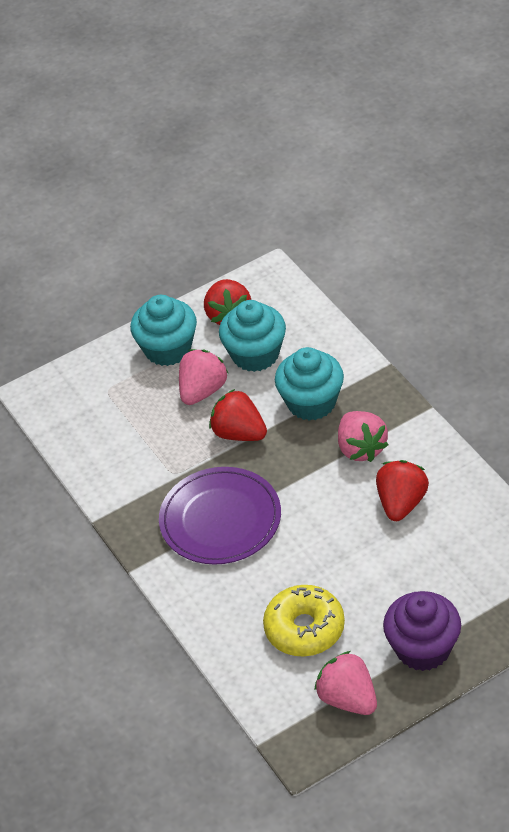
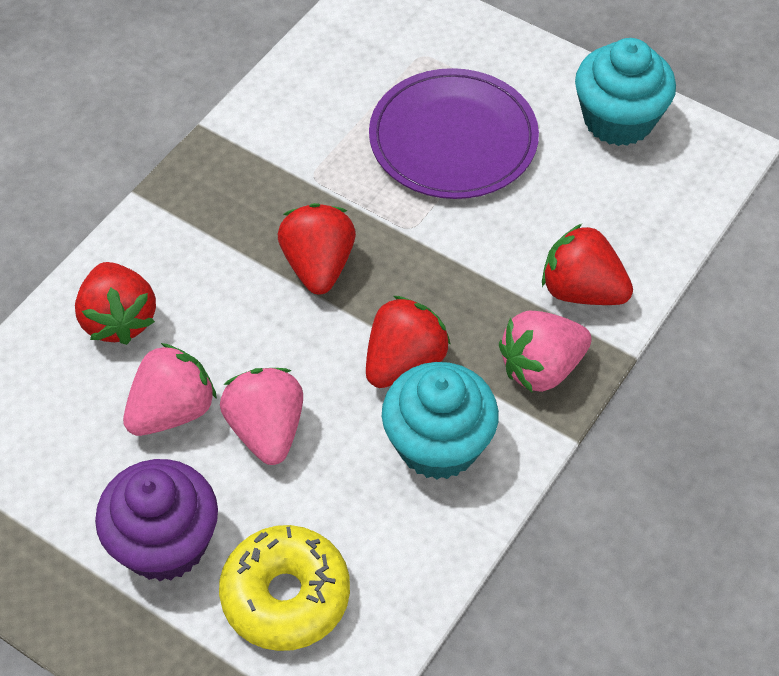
red strawberry: 3 -> 4
turquoise cupcake: 3 -> 2

